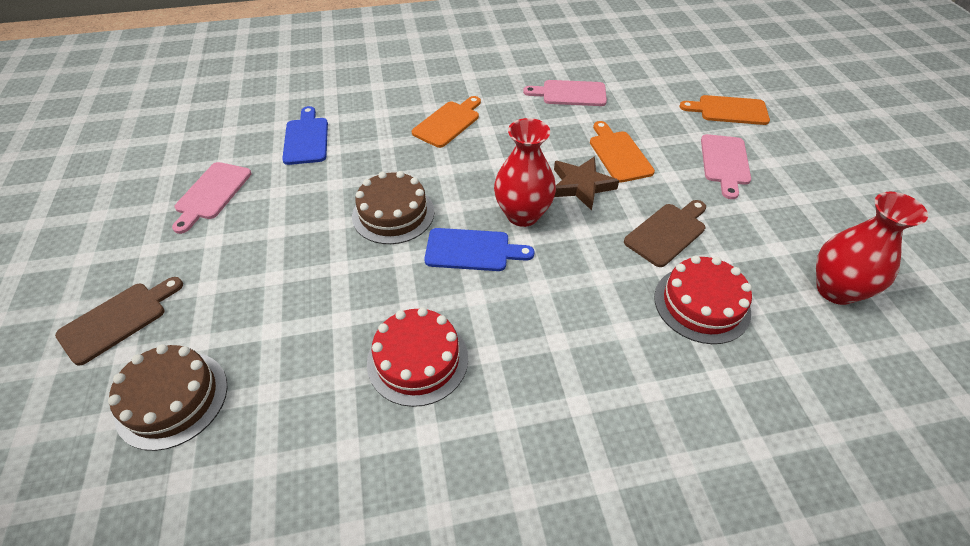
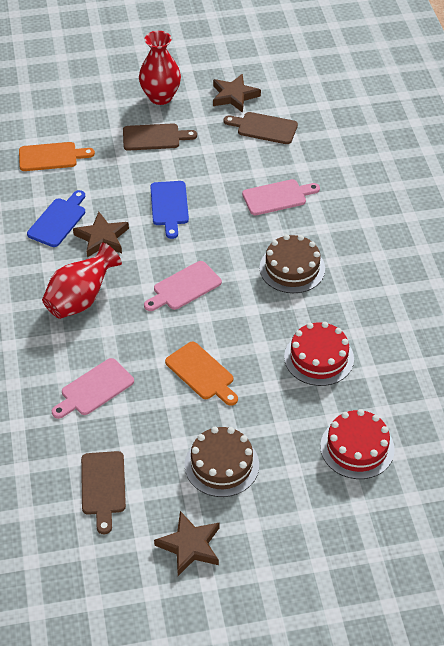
brown cutting board: 2 -> 3
brown star: 1 -> 3
orange cutting board: 3 -> 2

